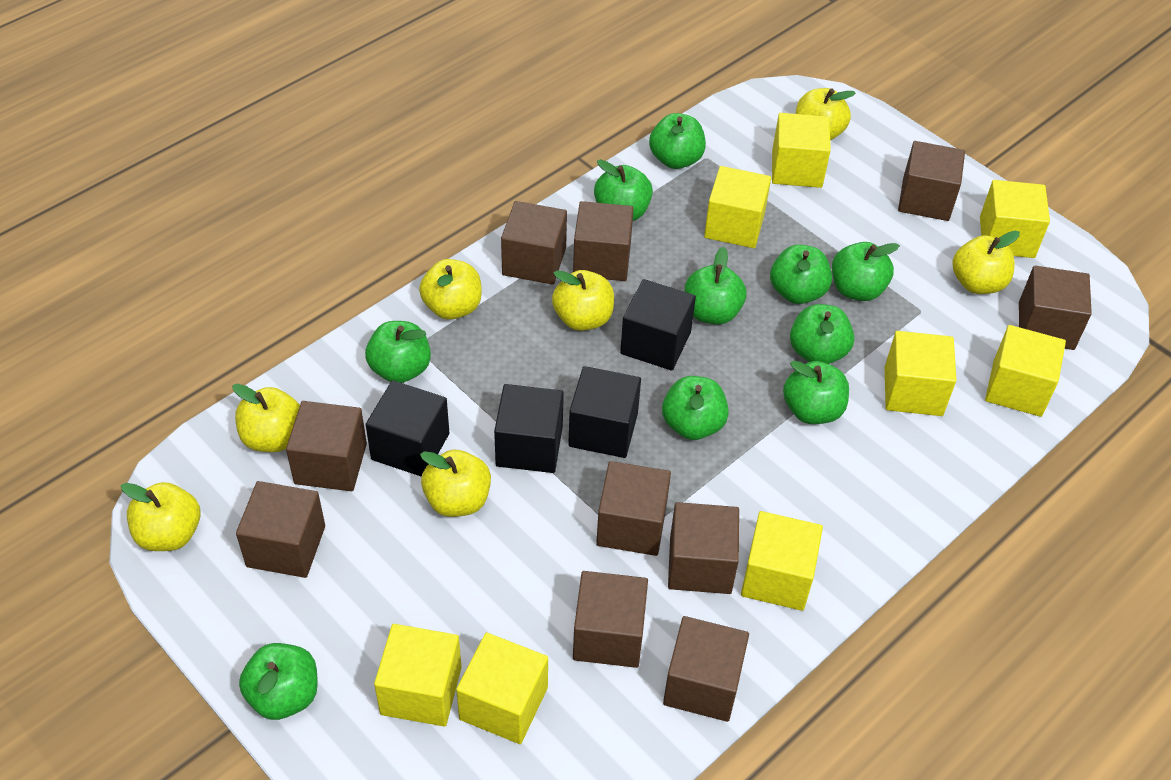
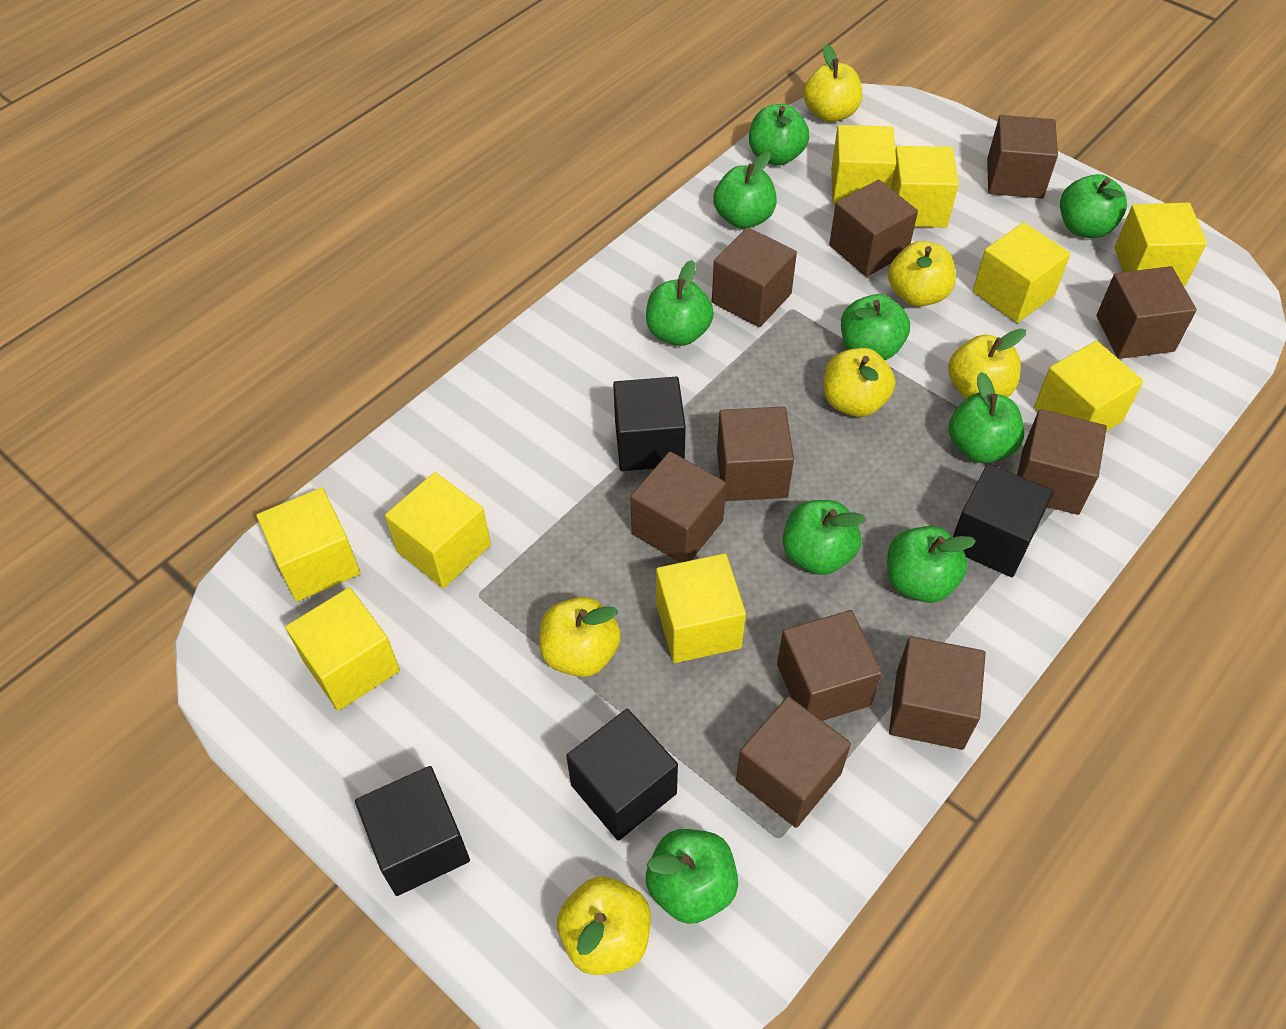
green apple: 10 -> 9
yellow apple: 7 -> 6
yellow cube: 8 -> 9

